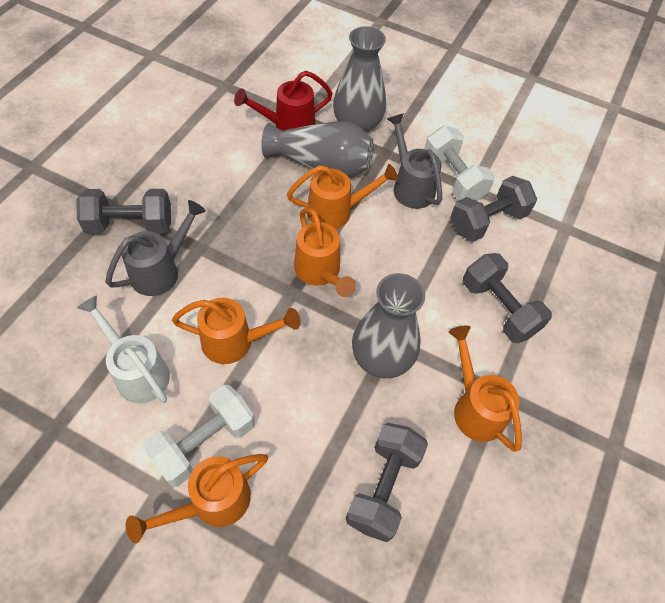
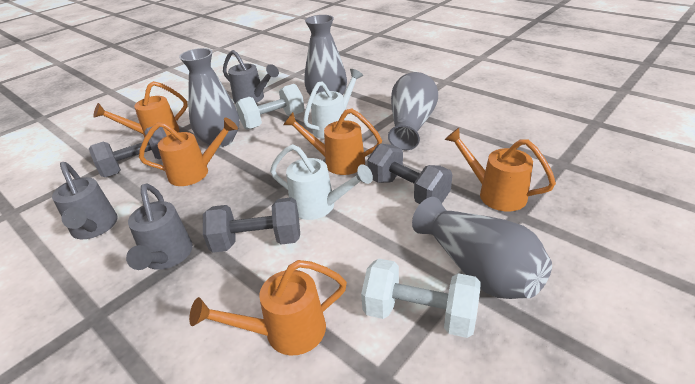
grey dumbbell: 4 -> 3
grey vase: 3 -> 4
grey watering can: 2 -> 3
red watering can: 1 -> 0
white watering can: 1 -> 2

